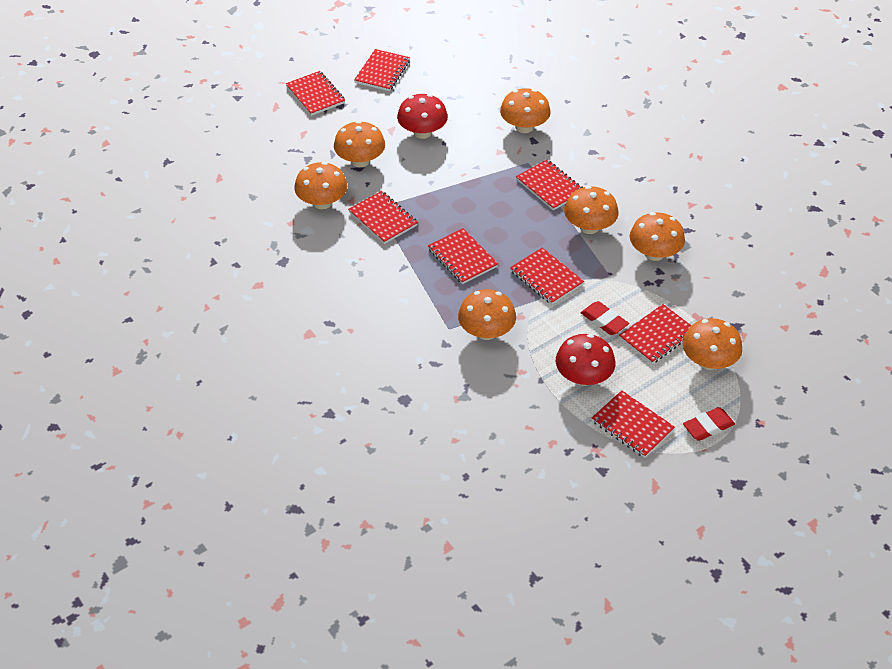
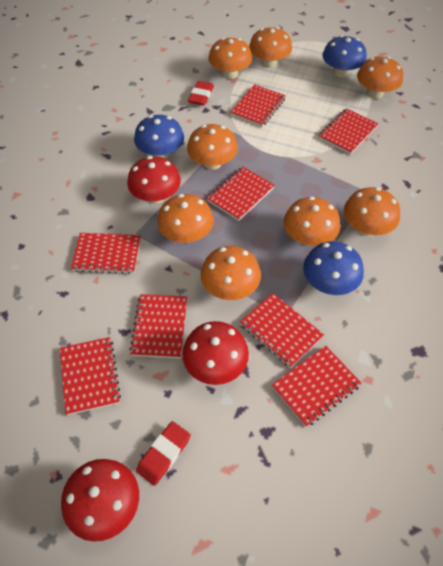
blue mushroom: 0 -> 3
orange mushroom: 7 -> 8
red mushroom: 2 -> 3

